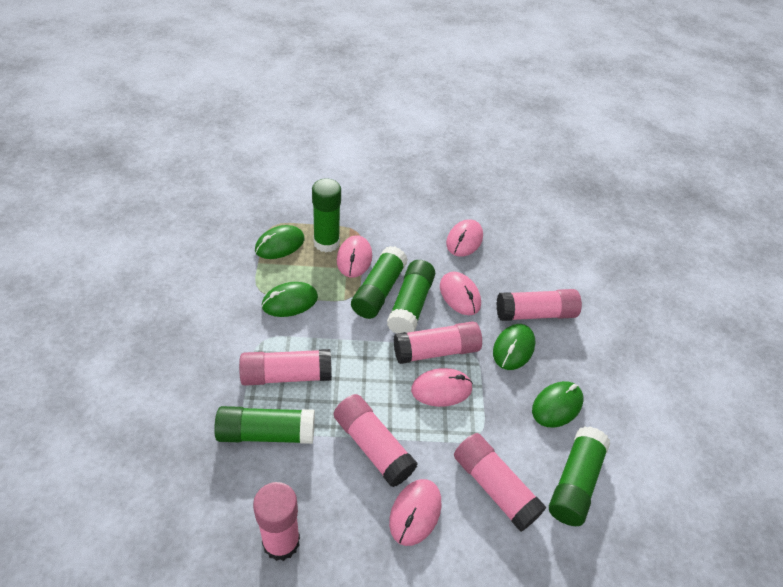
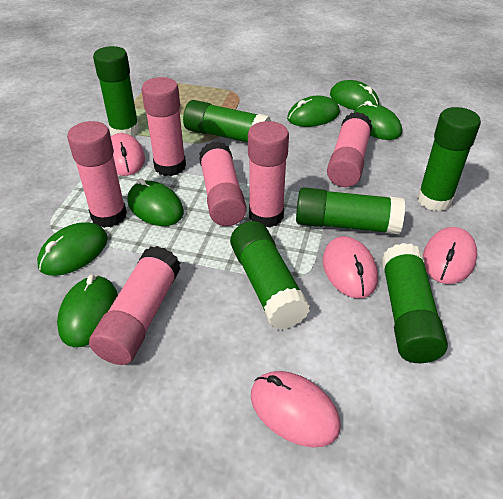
green glue stick: 5 -> 6
green mouse: 4 -> 6
pink mouse: 5 -> 4

